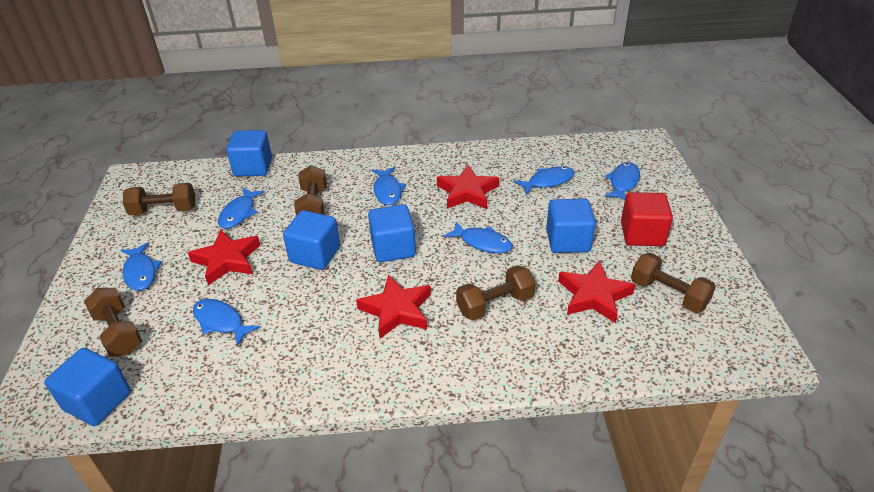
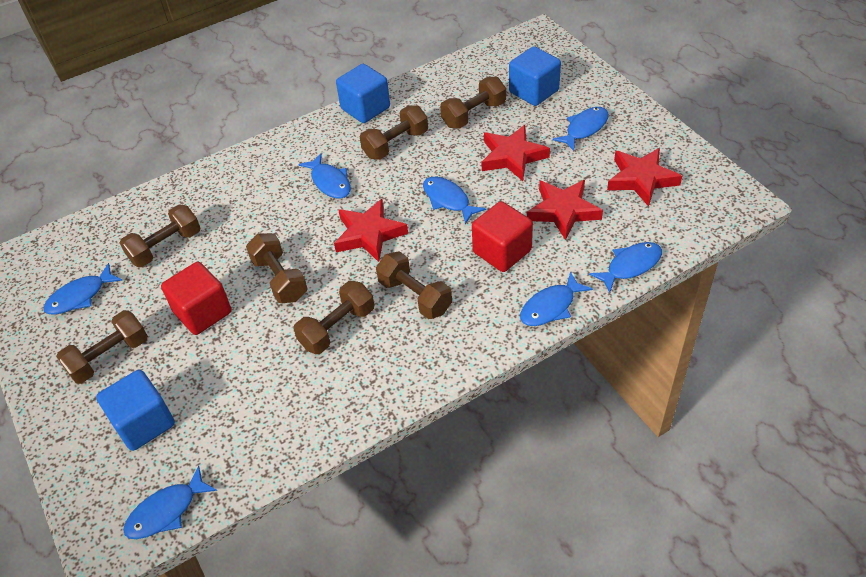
blue cube: 5 -> 3
brown dumbbell: 5 -> 7
red cube: 1 -> 2

